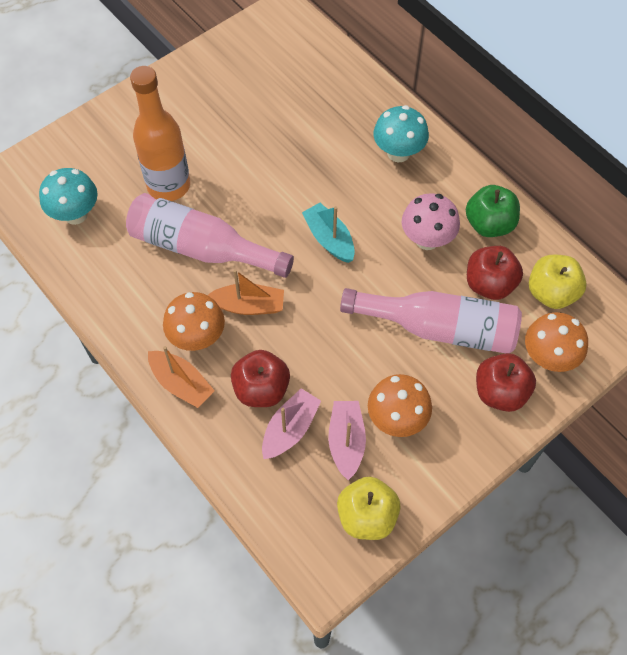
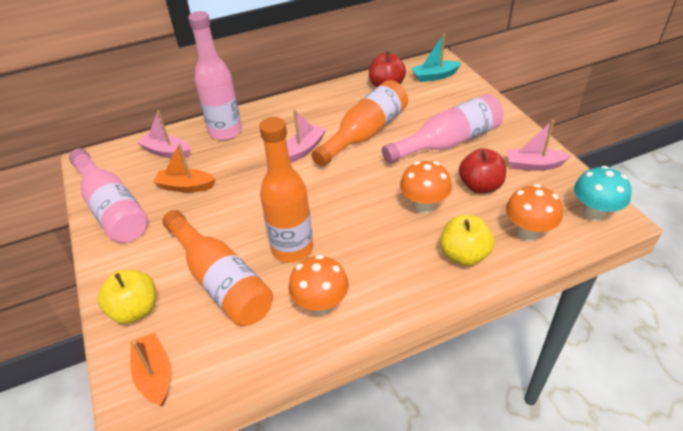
green apple: 1 -> 0
orange bottle: 1 -> 3
pink boat: 2 -> 3
pink bottle: 2 -> 3
pink mushroom: 1 -> 0
red apple: 3 -> 2
turquoise mushroom: 2 -> 1

